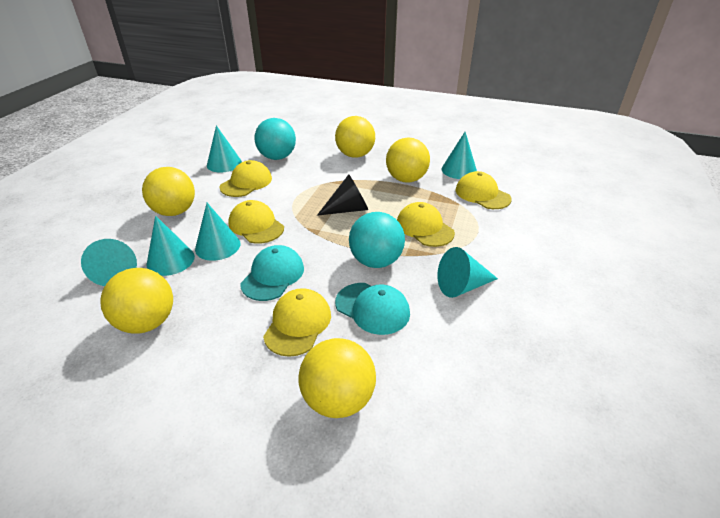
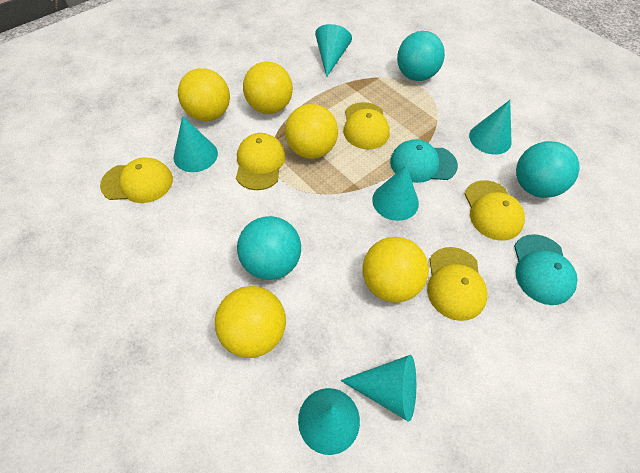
black cone: 1 -> 0
turquoise ball: 2 -> 3

